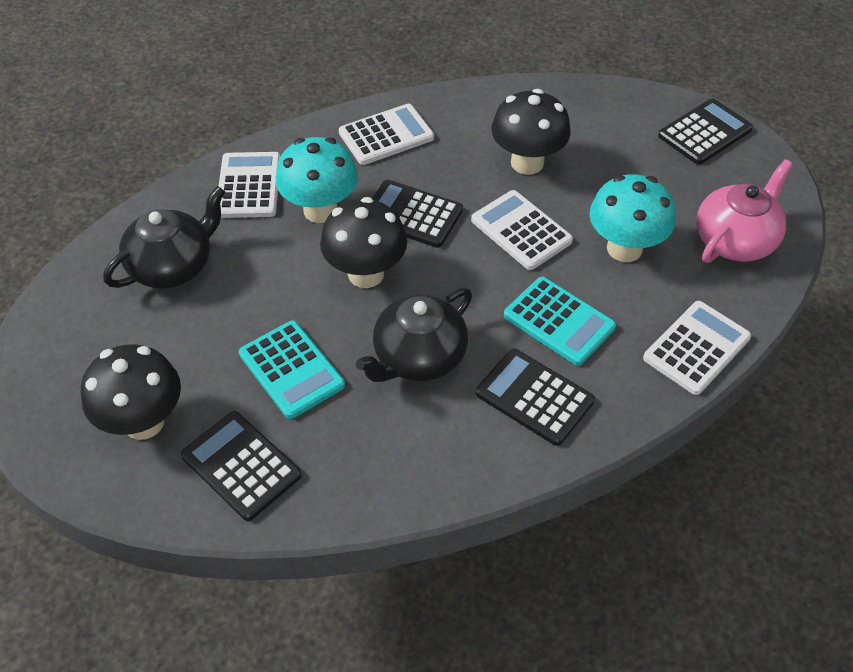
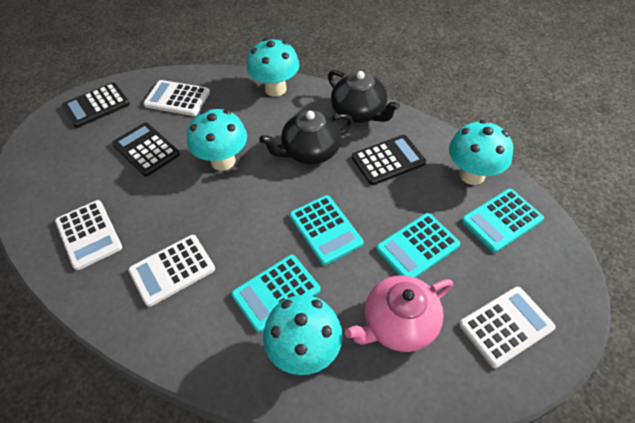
black calculator: 4 -> 3
black mushroom: 3 -> 0
turquoise calculator: 2 -> 4
turquoise mushroom: 2 -> 4

